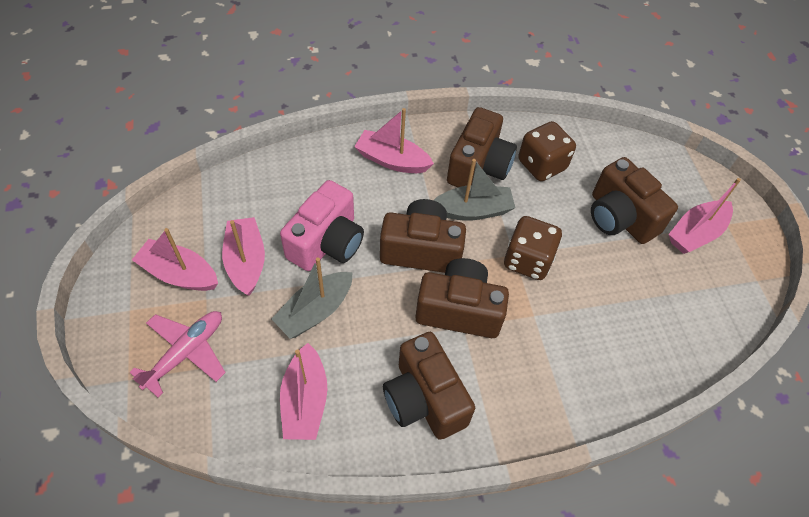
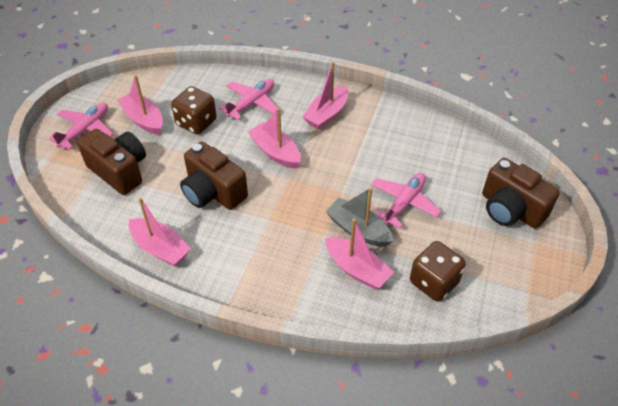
brown camera: 5 -> 3
grey boat: 2 -> 1
pink camera: 1 -> 0
pink plane: 1 -> 3

